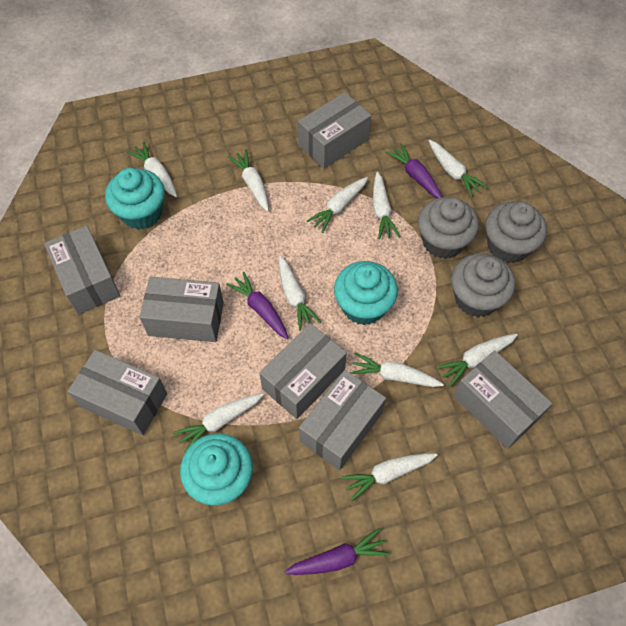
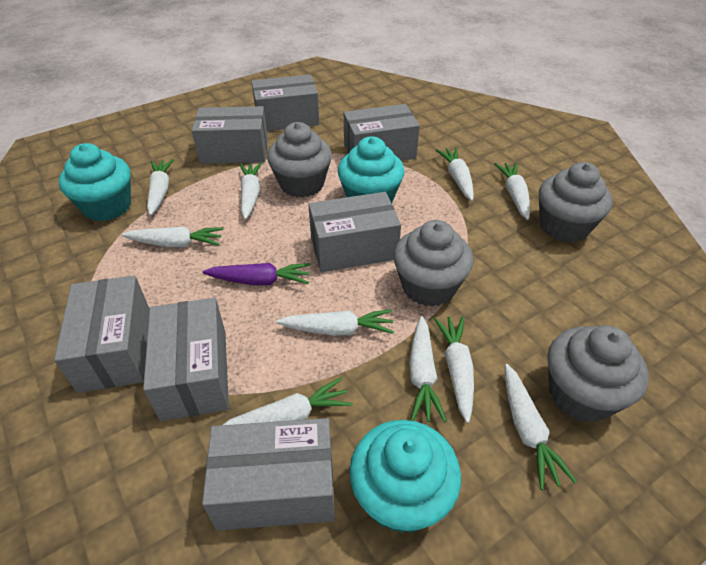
grey cupcake: 3 -> 4
purple carrot: 3 -> 1

